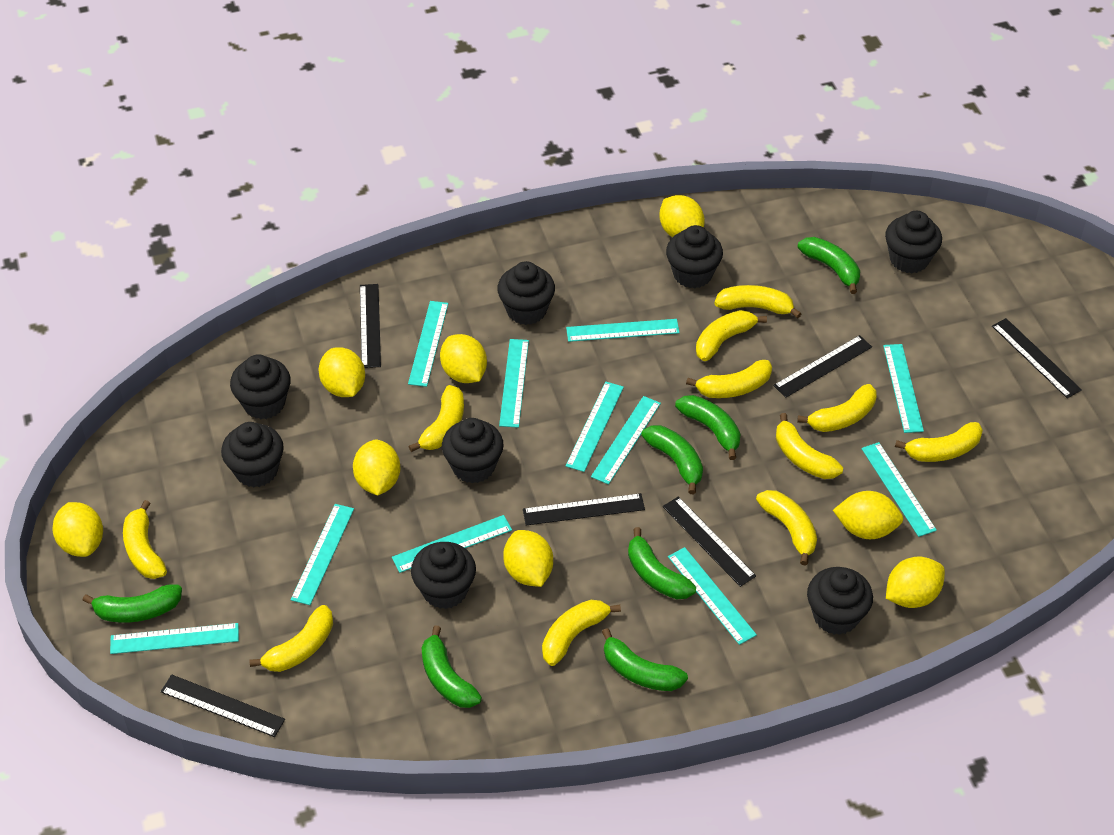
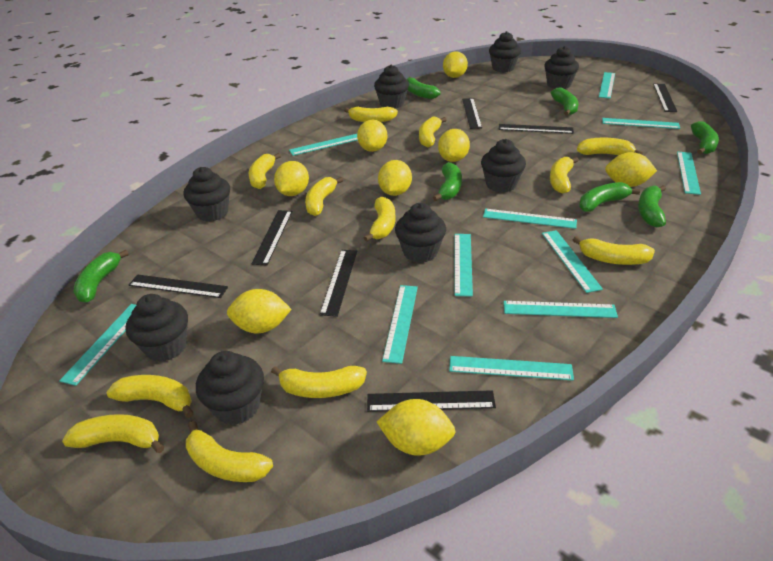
black ruler: 6 -> 7
yellow banana: 11 -> 12

